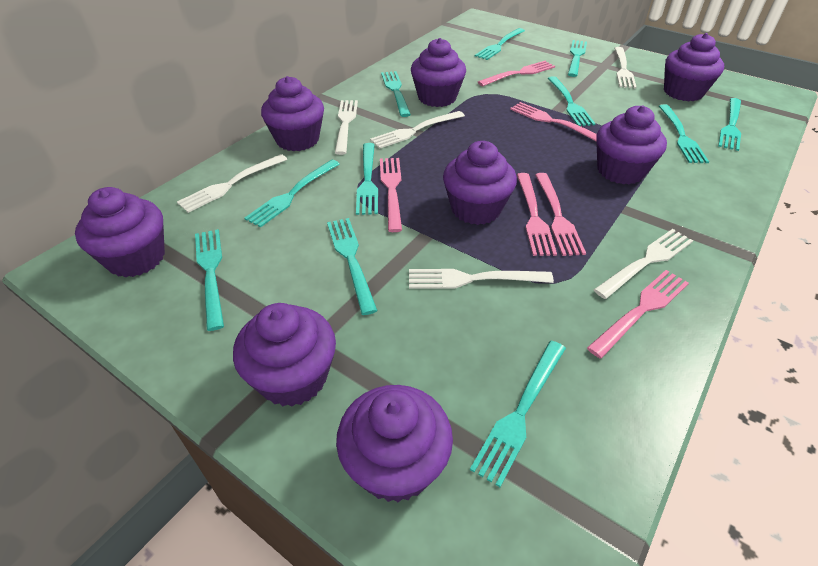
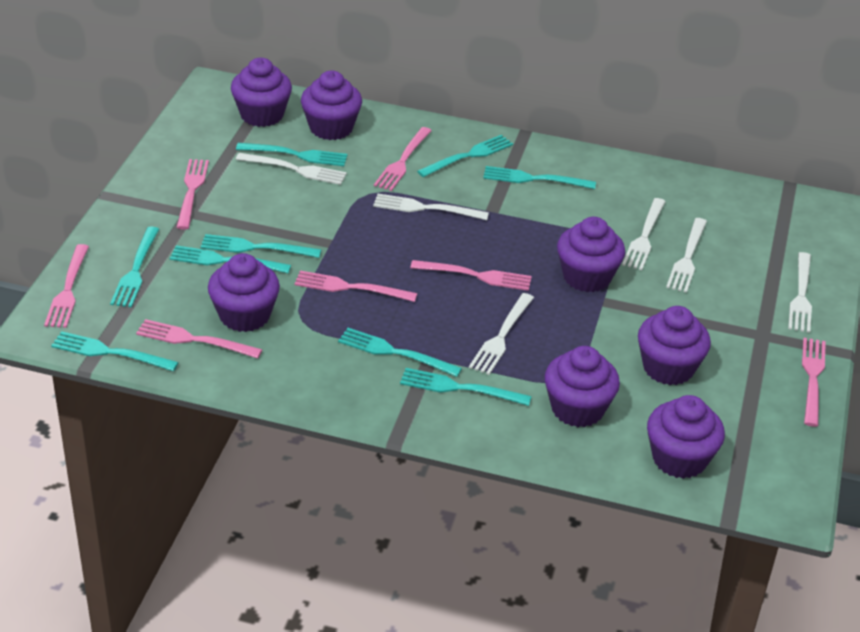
pink fork: 6 -> 7
purple cupcake: 8 -> 7
turquoise fork: 11 -> 9

